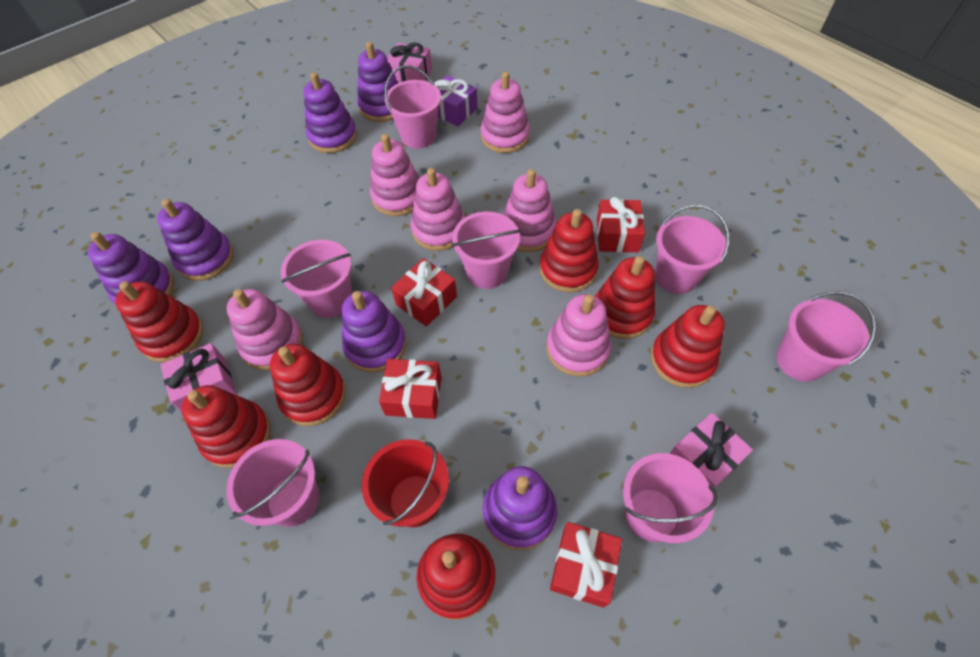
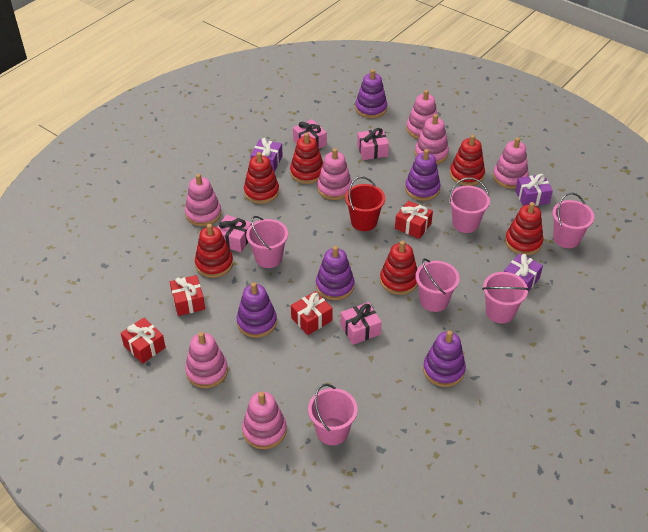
pink bucket: 7 -> 6
pink gift: 3 -> 4
pink stacking toy: 6 -> 7
purple gift: 1 -> 3
purple stacking toy: 6 -> 5
red stacking toy: 7 -> 6

